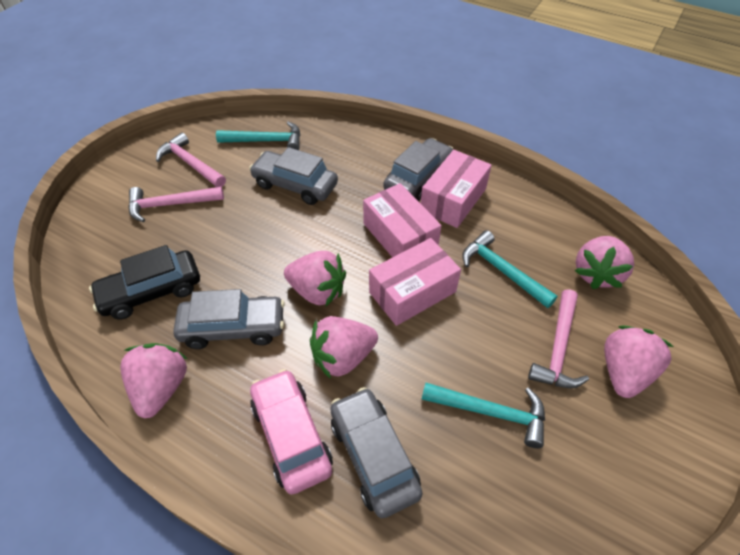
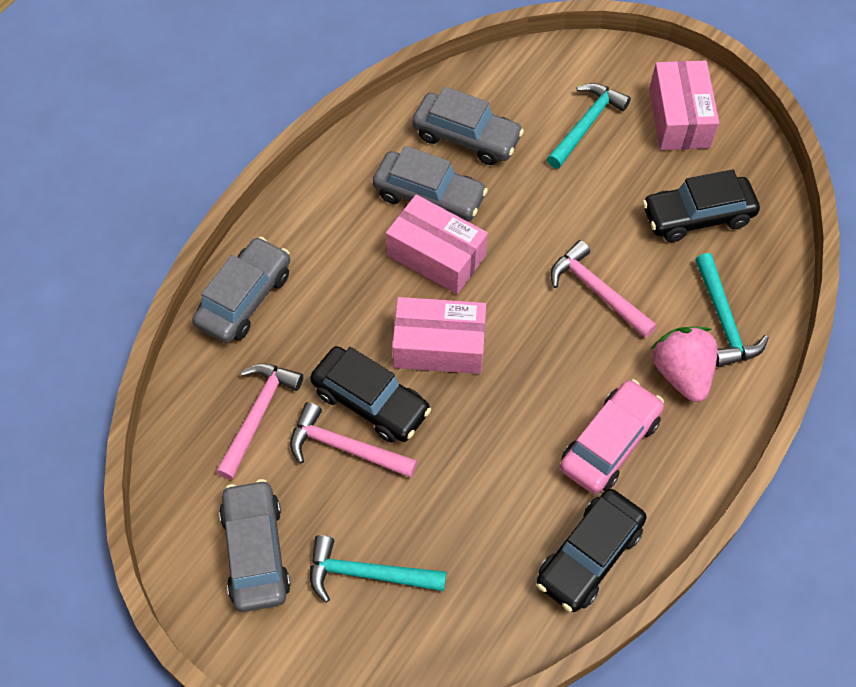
black car: 1 -> 3
pink strawberry: 5 -> 1

